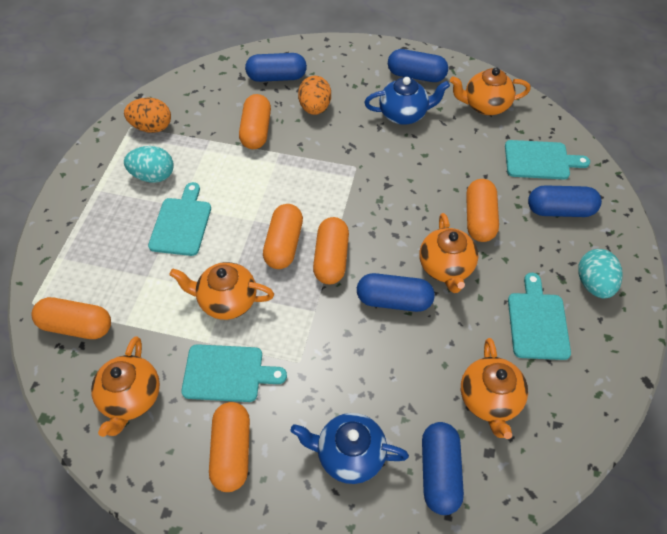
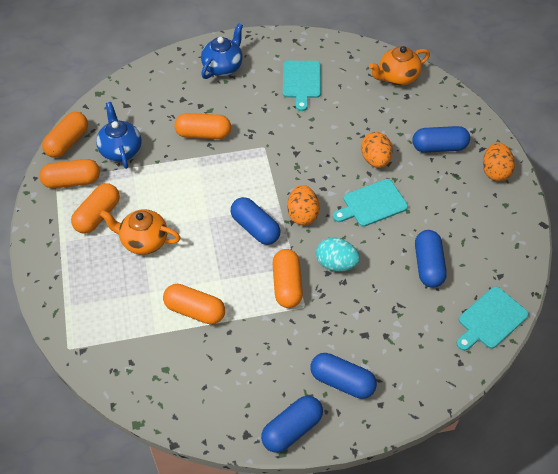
orange egg: 2 -> 3
orange teapot: 5 -> 2
turquoise cutting board: 4 -> 3
turquoise egg: 2 -> 1

